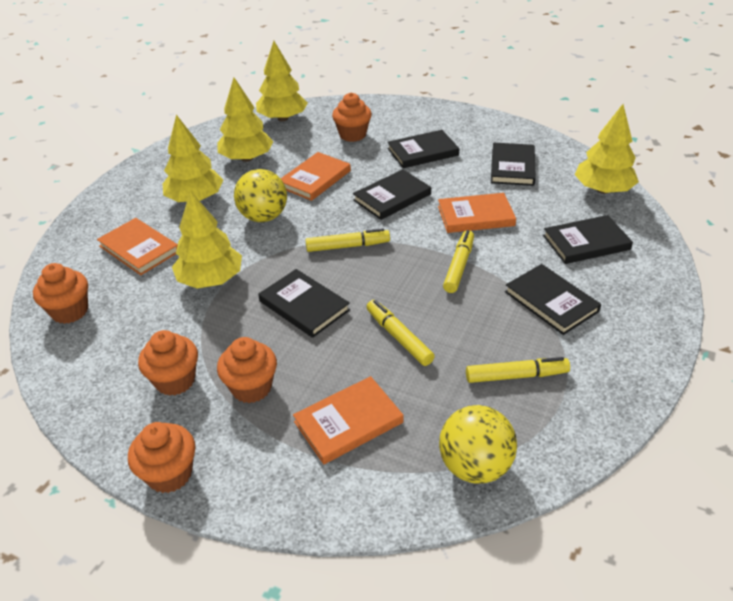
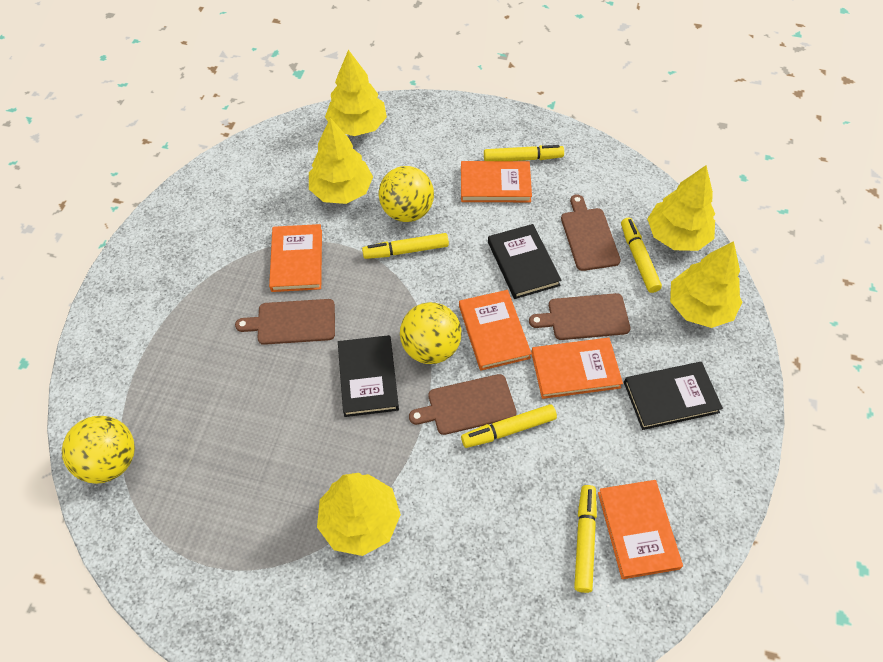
black book: 6 -> 3
brown cutting board: 0 -> 4
orange book: 4 -> 5
orange cupcake: 5 -> 0
yellow ball: 2 -> 3
yellow marker: 4 -> 5

